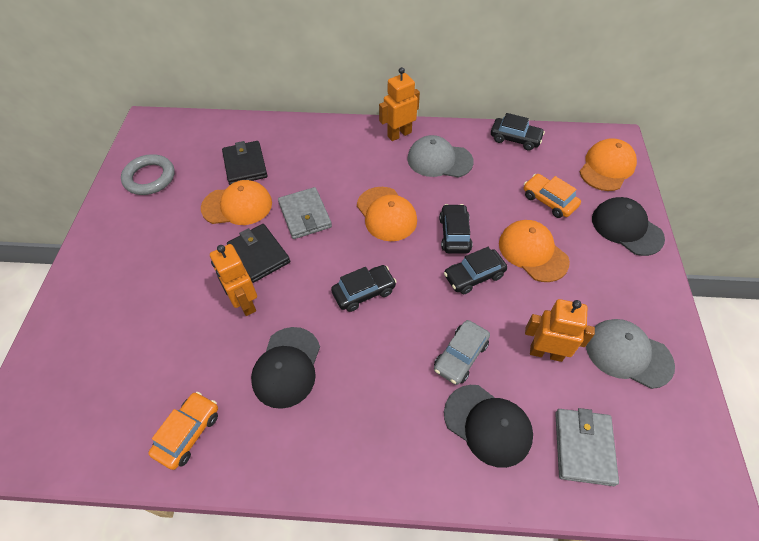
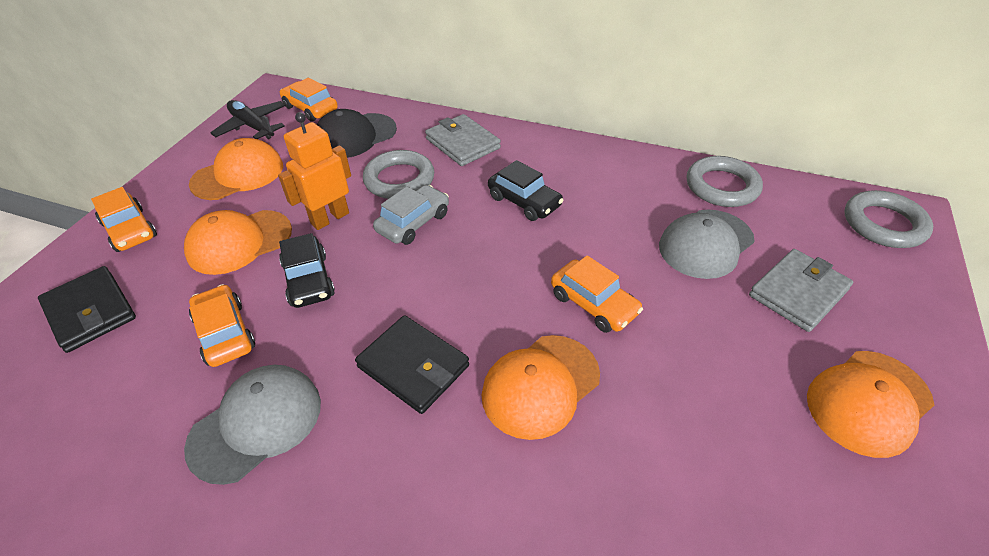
black cap: 3 -> 1
black car: 4 -> 2
black plane: 0 -> 1
grey ring: 1 -> 3
orange car: 2 -> 4
orange robot: 3 -> 1

